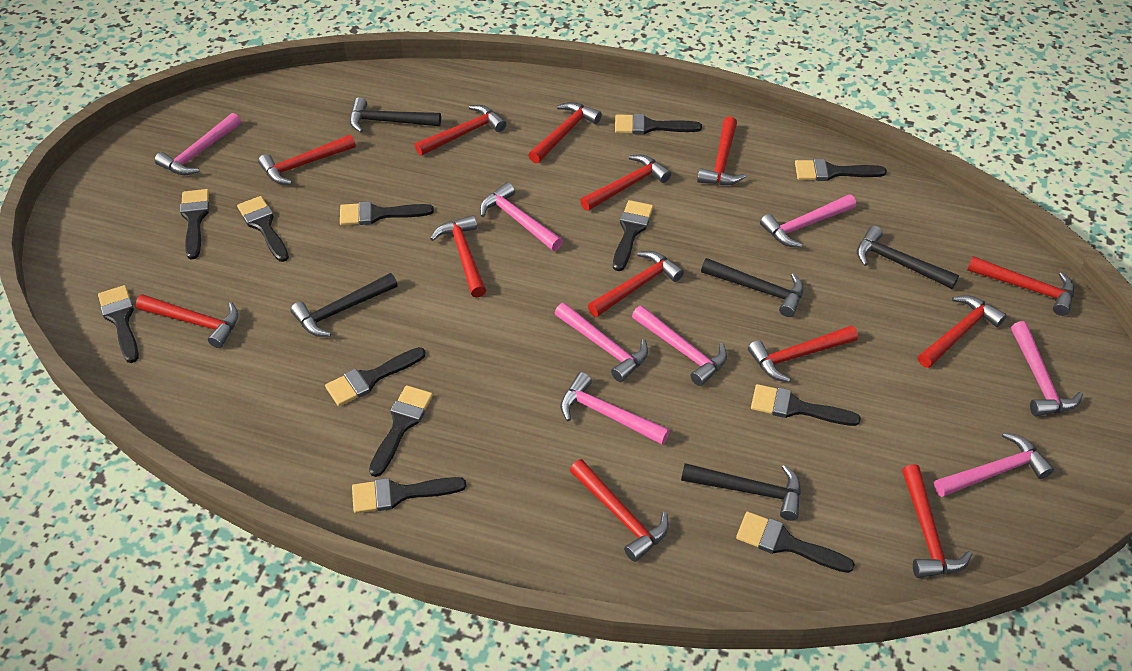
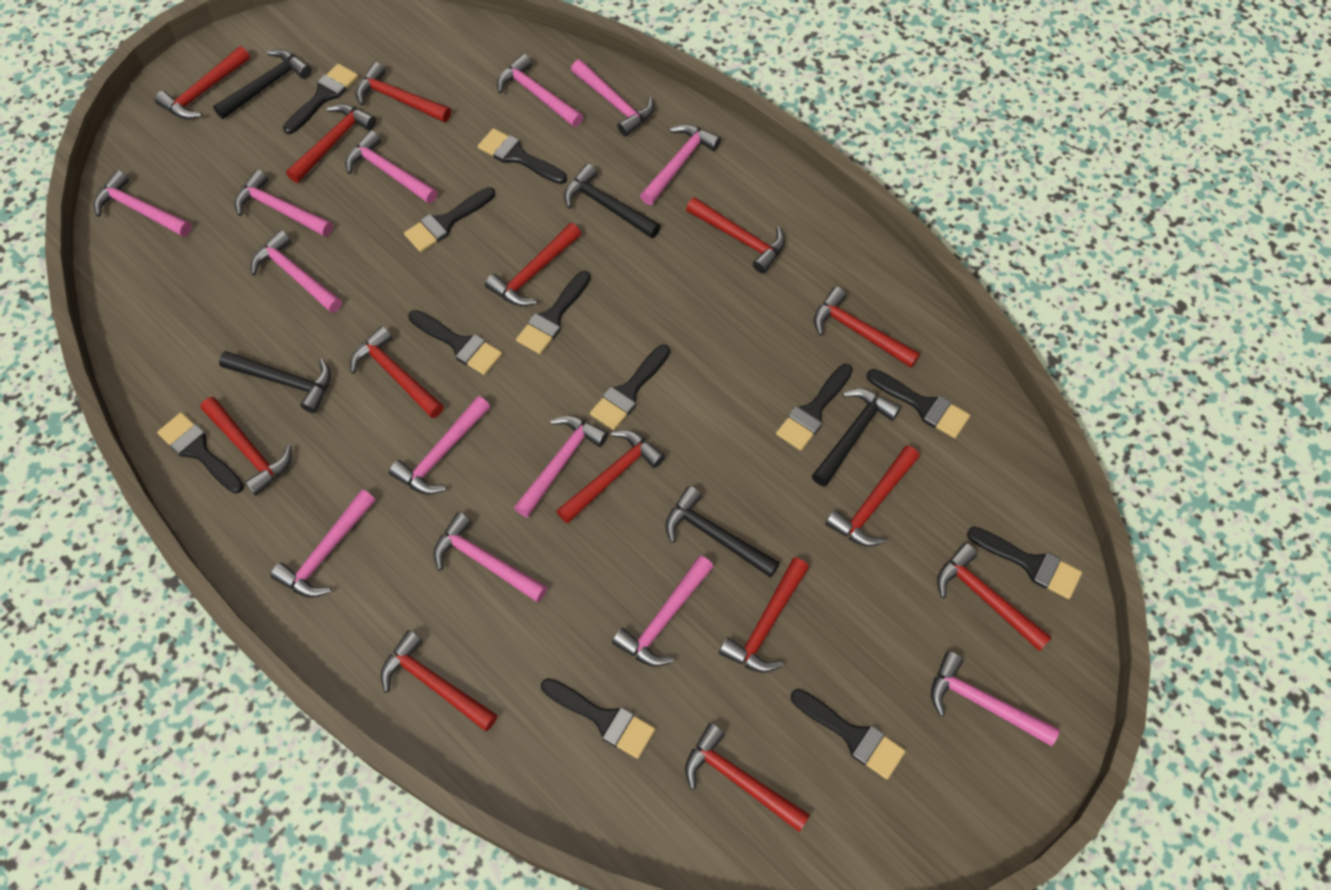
pink hammer: 8 -> 13
red hammer: 13 -> 14

